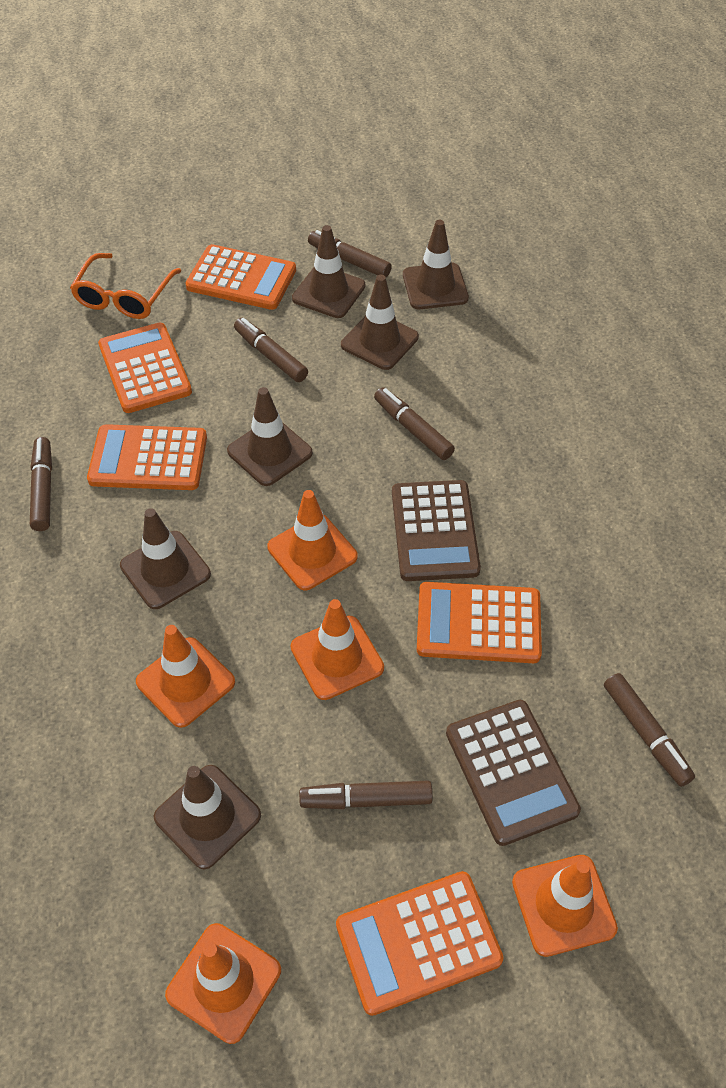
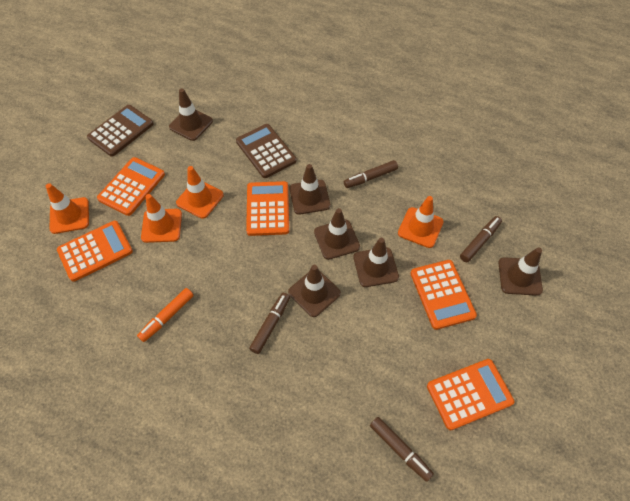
brown marker: 6 -> 4
orange glasses: 1 -> 0
orange marker: 0 -> 1
orange traffic cone: 5 -> 4

